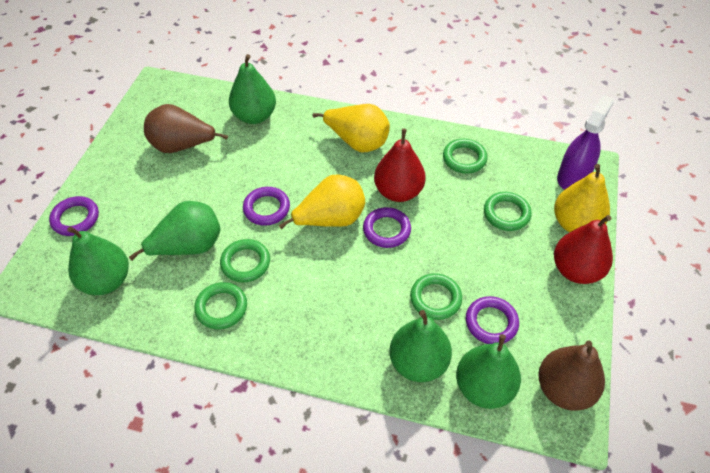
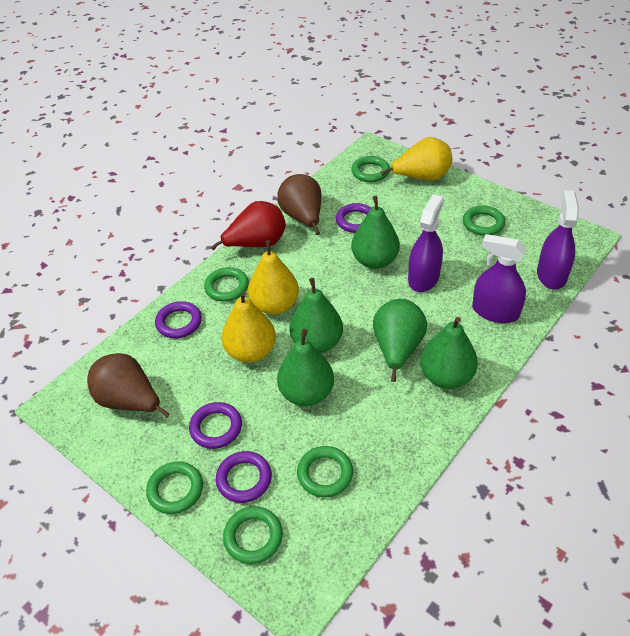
green ring: 5 -> 6
purple spray bottle: 1 -> 3
red pear: 2 -> 1

